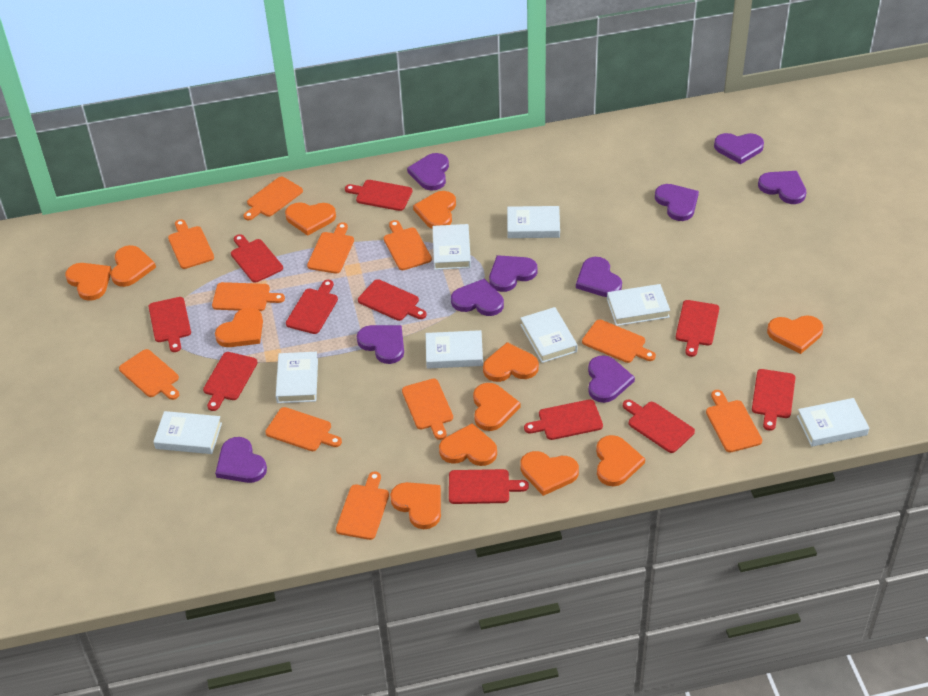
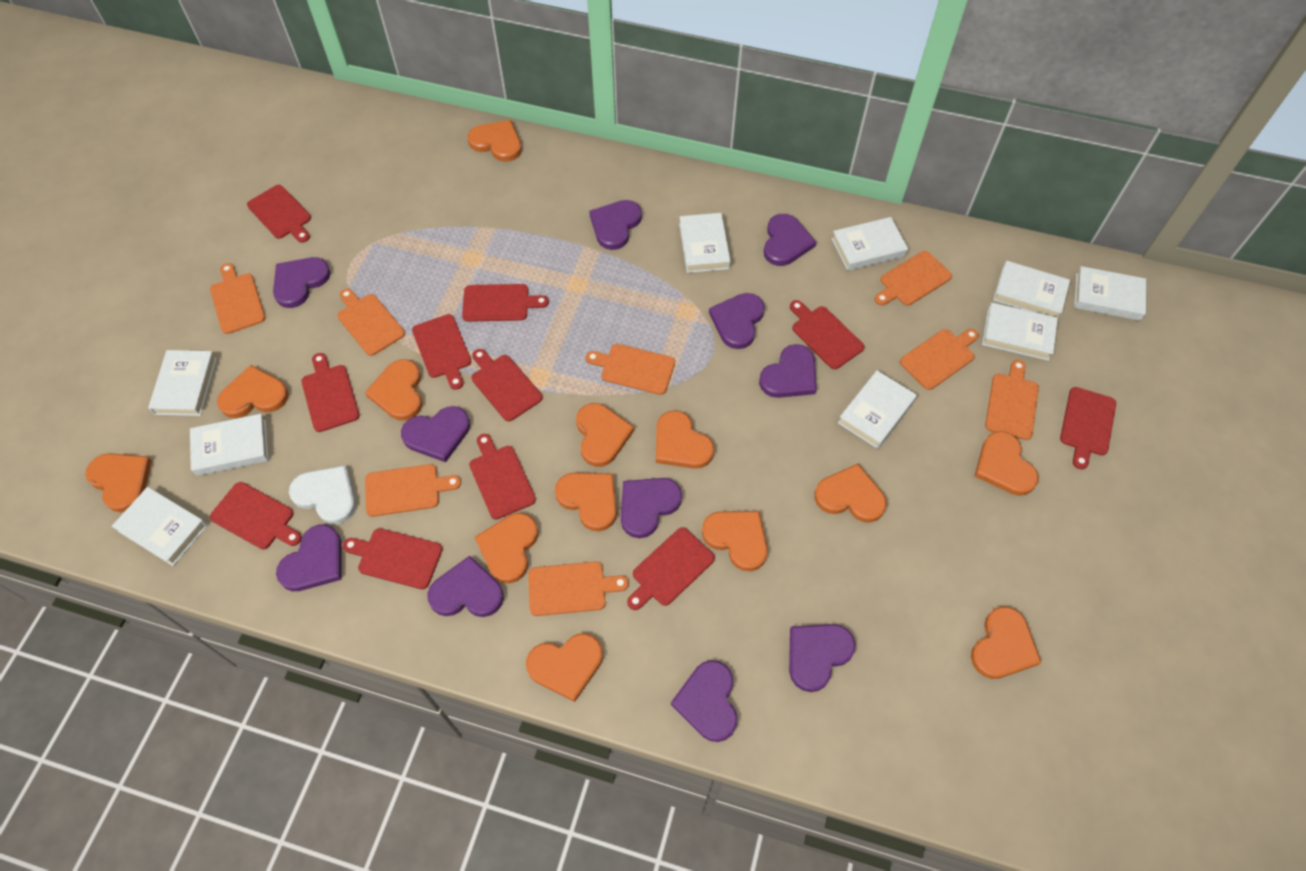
orange cutting board: 11 -> 8
orange heart: 12 -> 13
purple heart: 10 -> 11
white book: 8 -> 9
white heart: 0 -> 1

